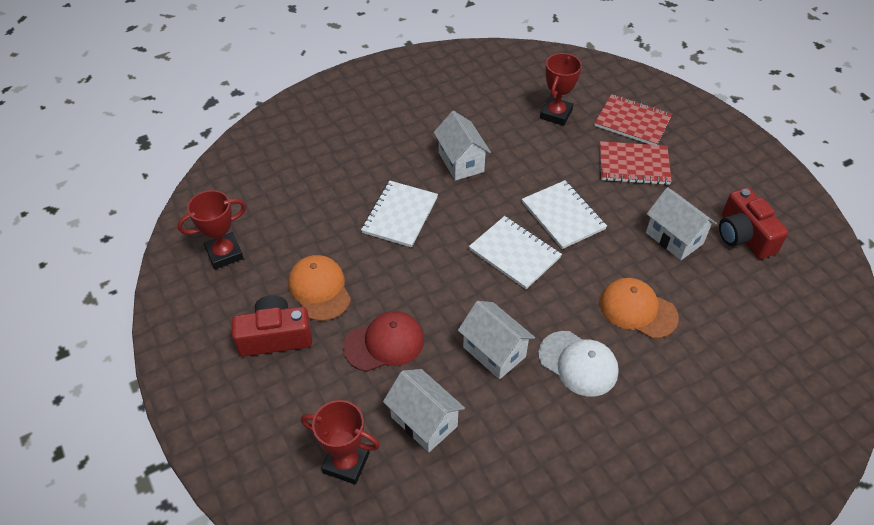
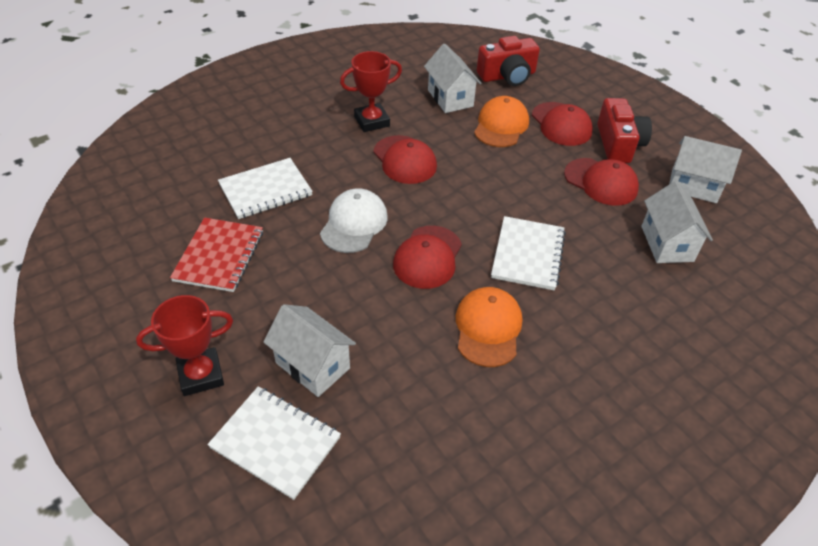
red cap: 1 -> 4
red notebook: 2 -> 1
red trophy: 3 -> 2

